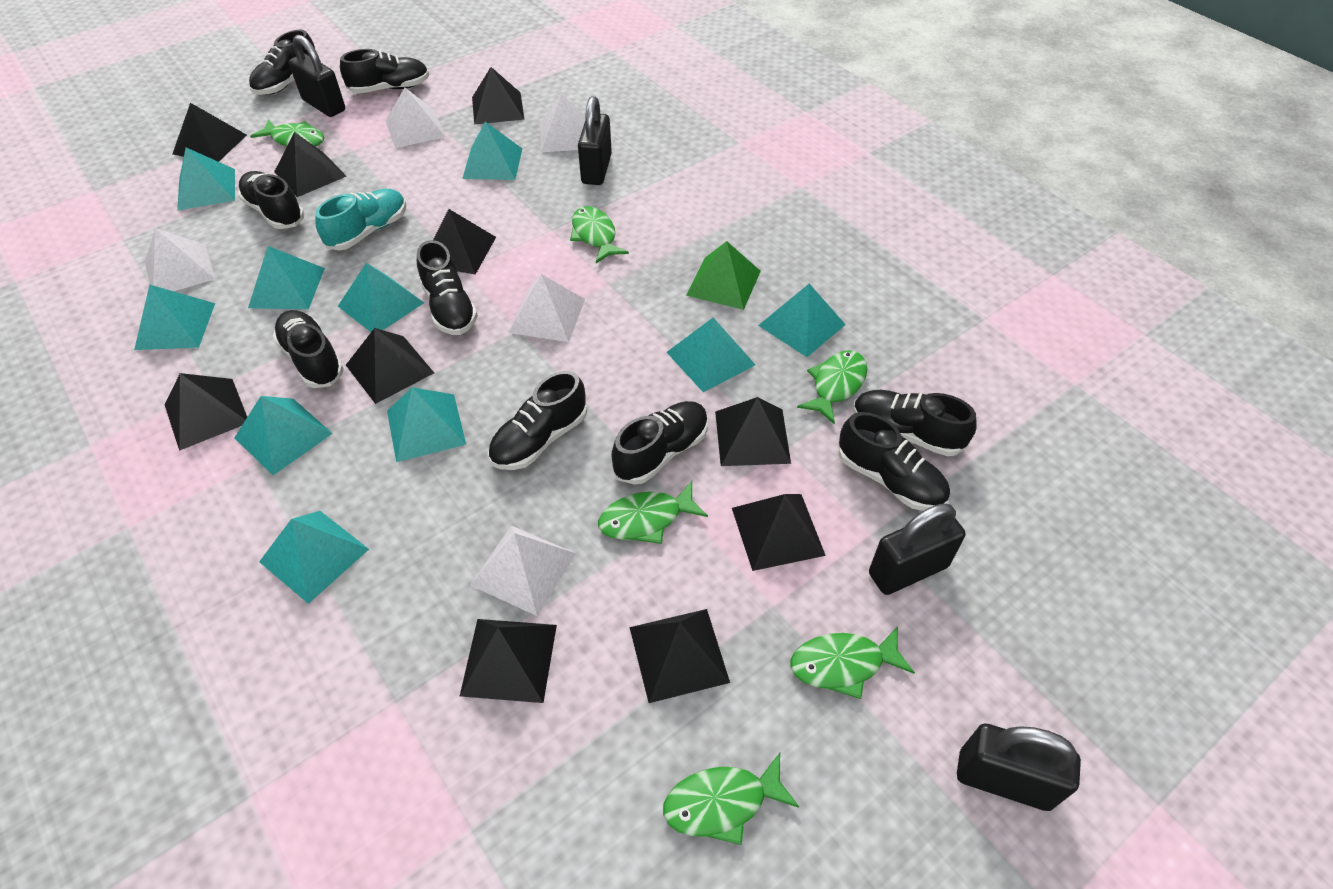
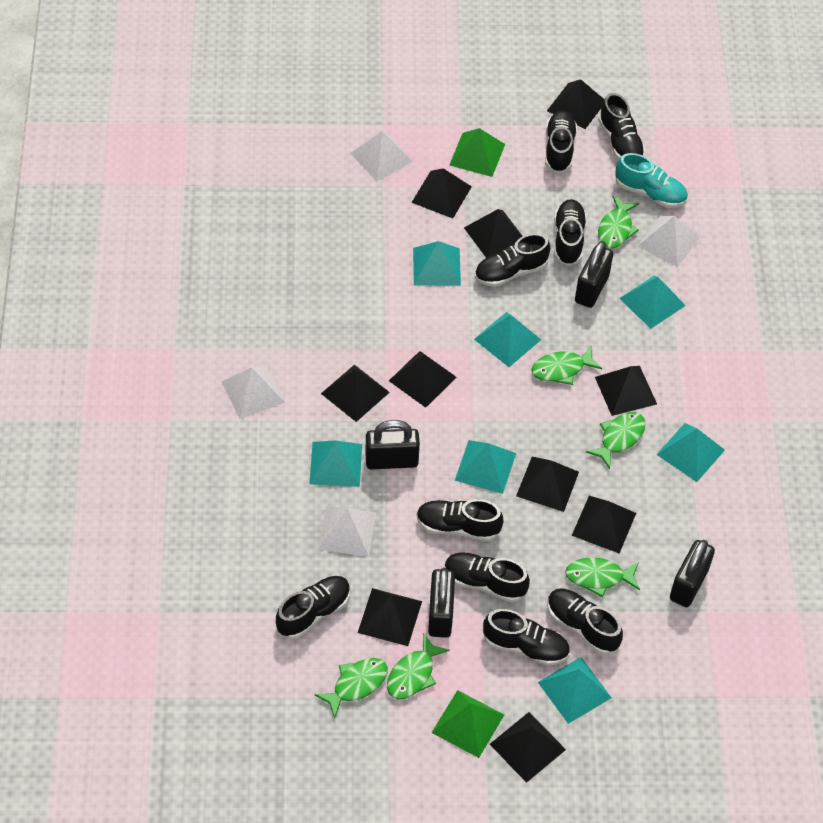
green pyramid: 1 -> 2
turquoise pyramid: 10 -> 7
white pyramid: 5 -> 4

